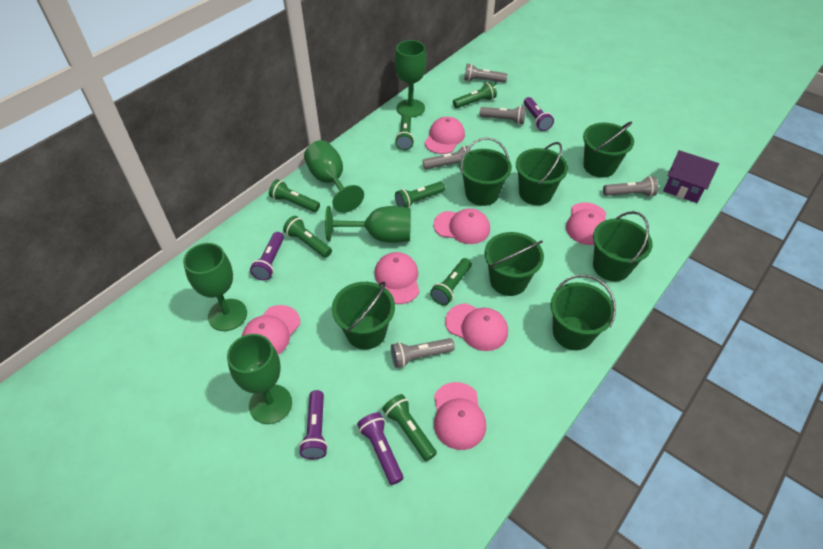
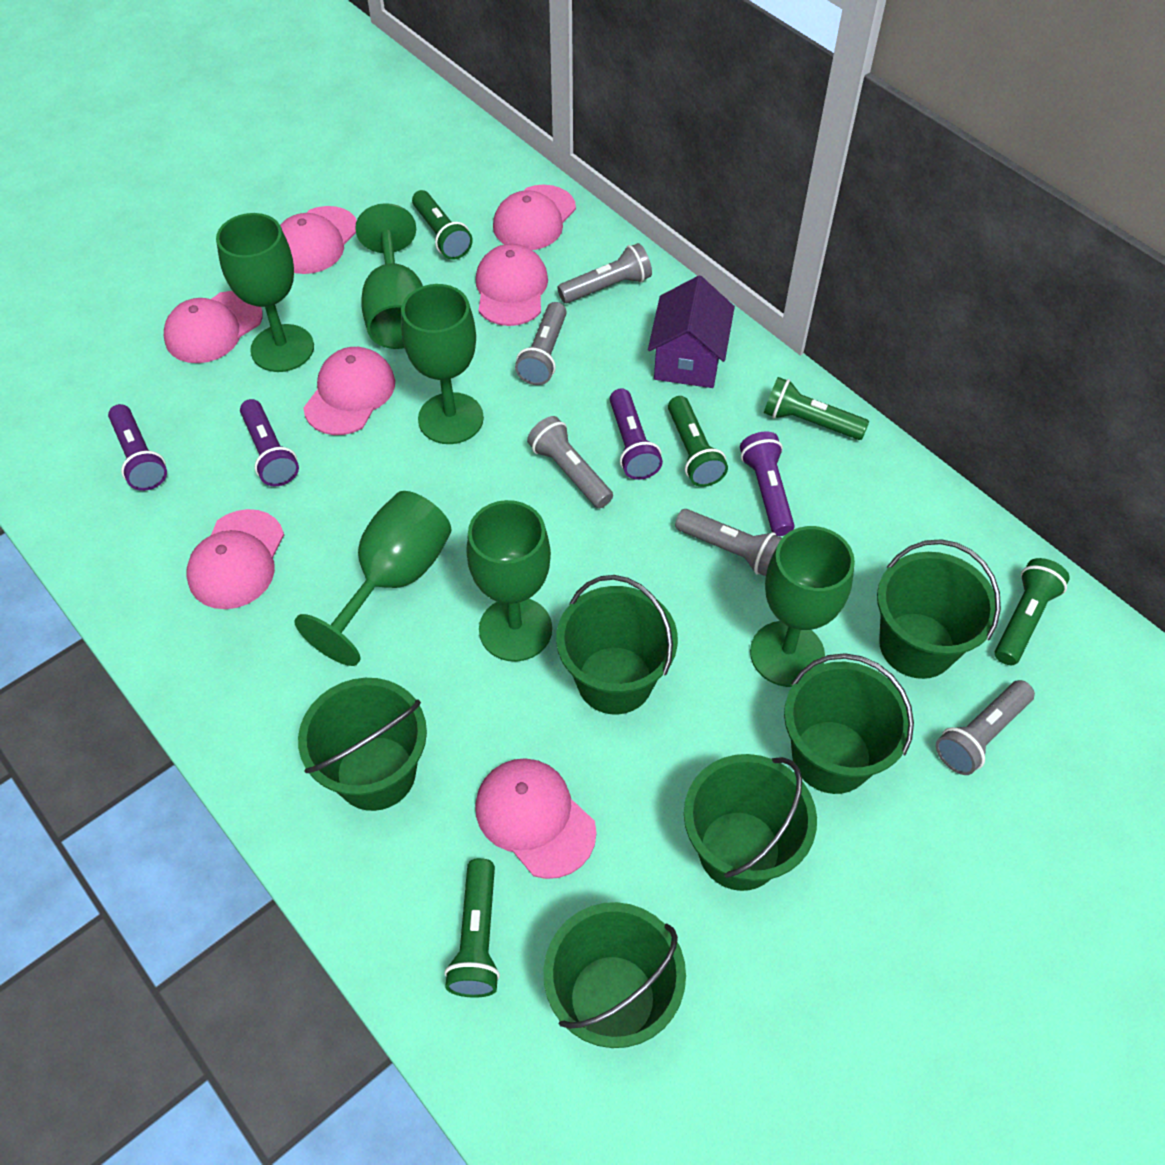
green bucket: 7 -> 6
green flashlight: 7 -> 5
green goblet: 5 -> 6

